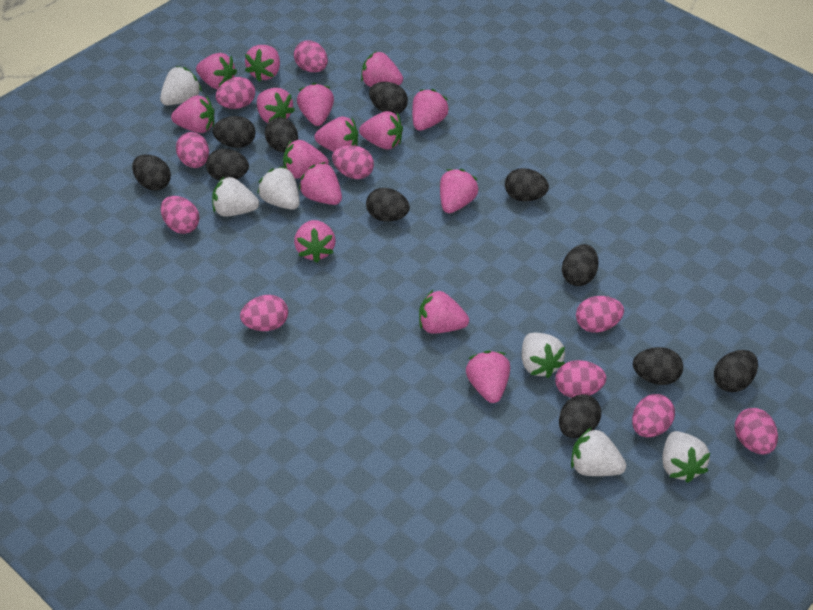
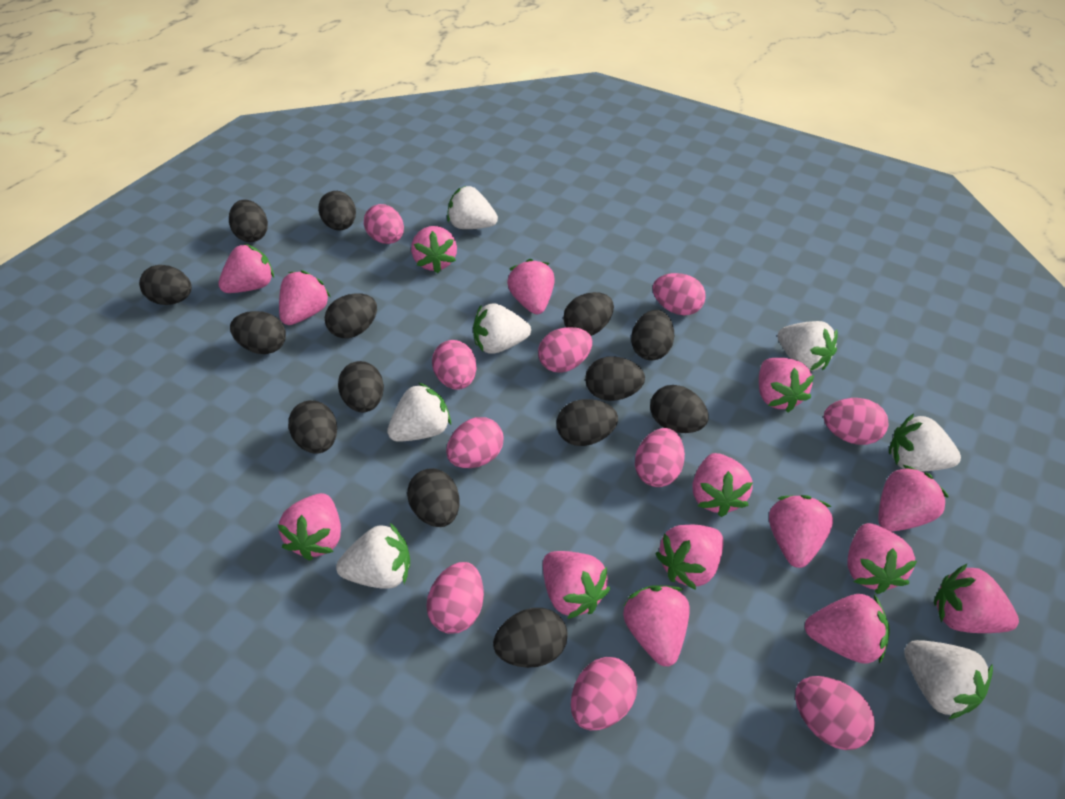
black egg: 11 -> 14
white strawberry: 6 -> 7

